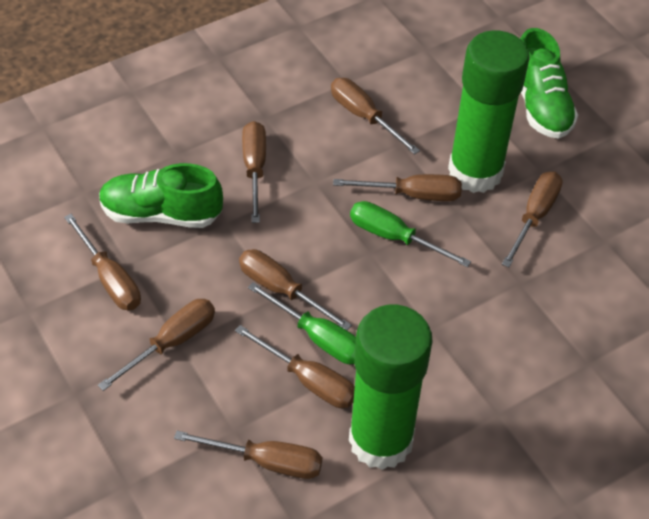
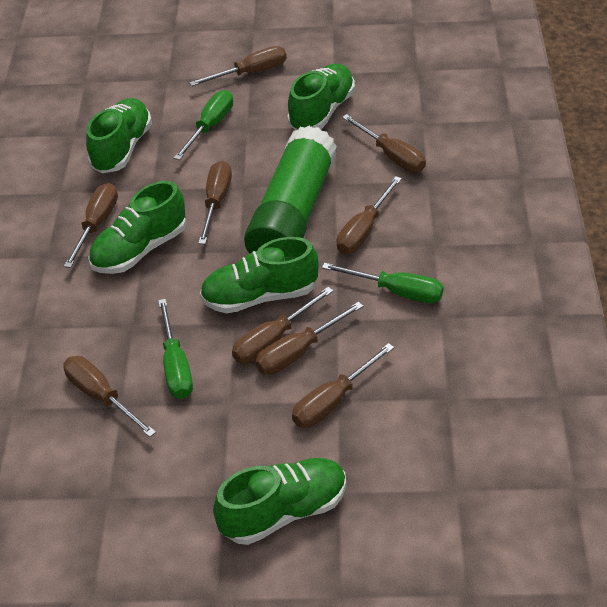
green glue stick: 2 -> 1
green screwdriver: 2 -> 3
green shoe: 2 -> 5

